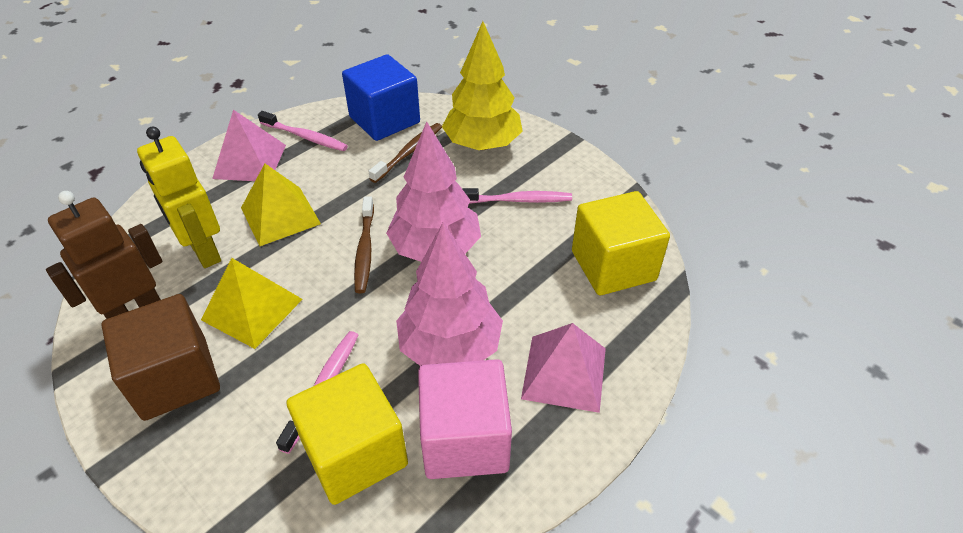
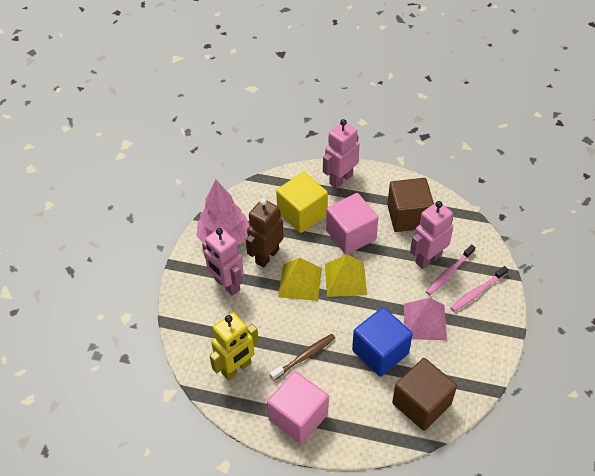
brown cube: 1 -> 2
brown toothbrush: 2 -> 1
pink cube: 1 -> 2
pink pyramid: 2 -> 1
pink robot: 0 -> 3
pink toothbrush: 3 -> 2
pink tree: 2 -> 1
yellow cube: 2 -> 1
yellow tree: 1 -> 0

